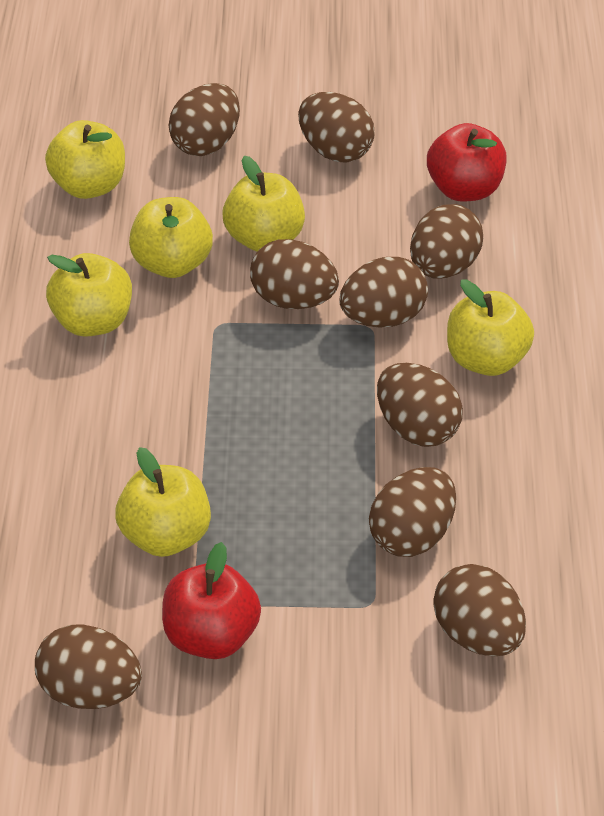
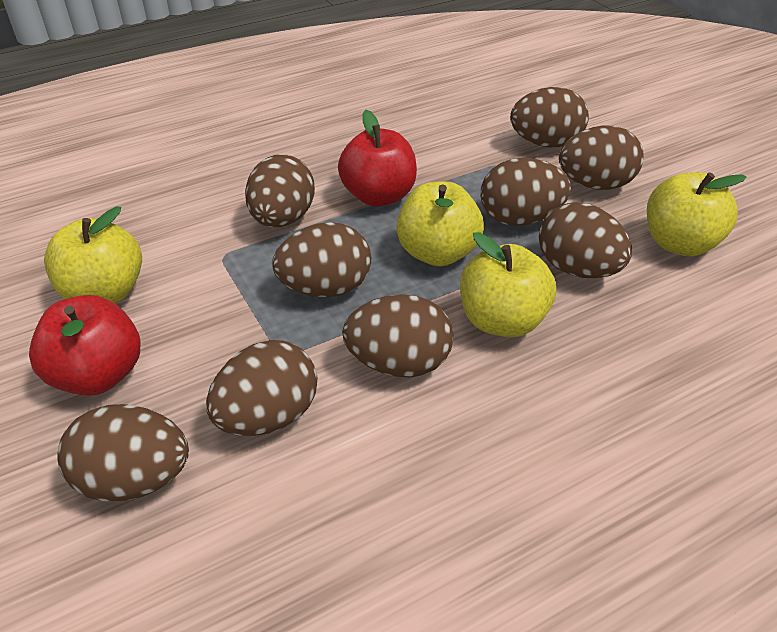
yellow apple: 6 -> 4

